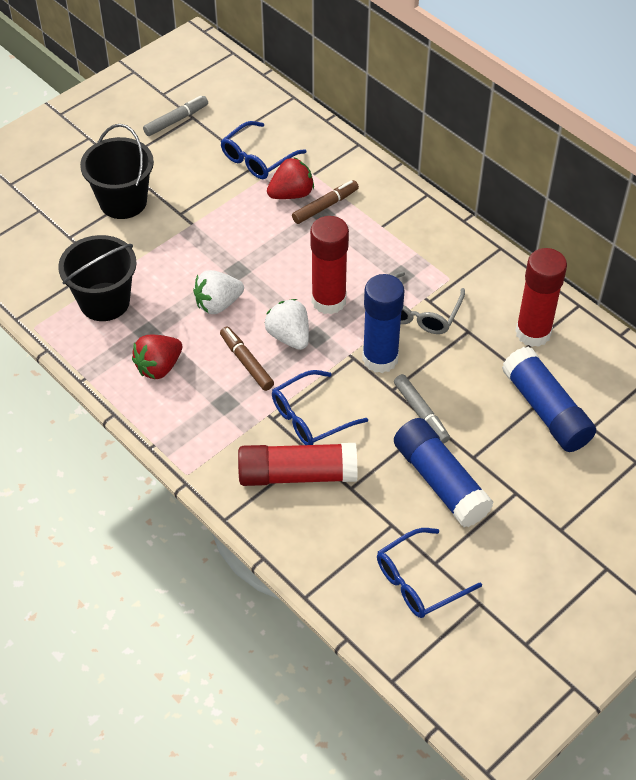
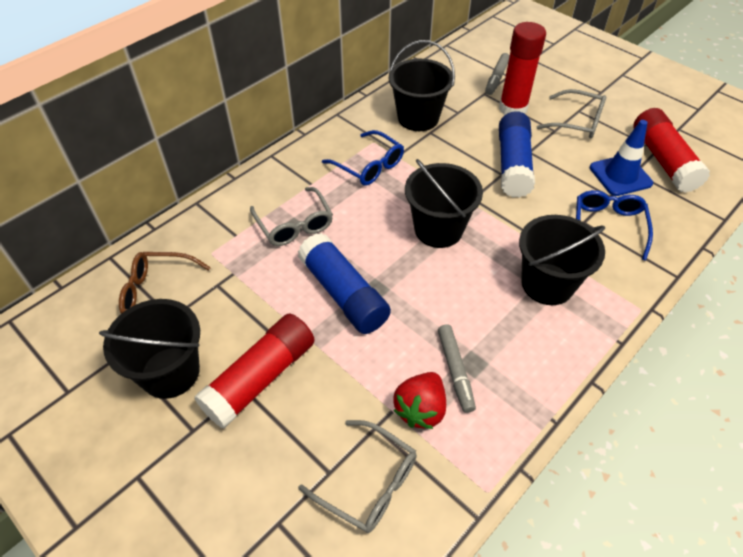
black bucket: 2 -> 4
blue glasses: 3 -> 2
blue glue stick: 3 -> 2
blue traffic cone: 0 -> 1
brown glasses: 0 -> 1
brown marker: 2 -> 0
grey glasses: 1 -> 3
red strawberry: 2 -> 1
white strawberry: 2 -> 0

